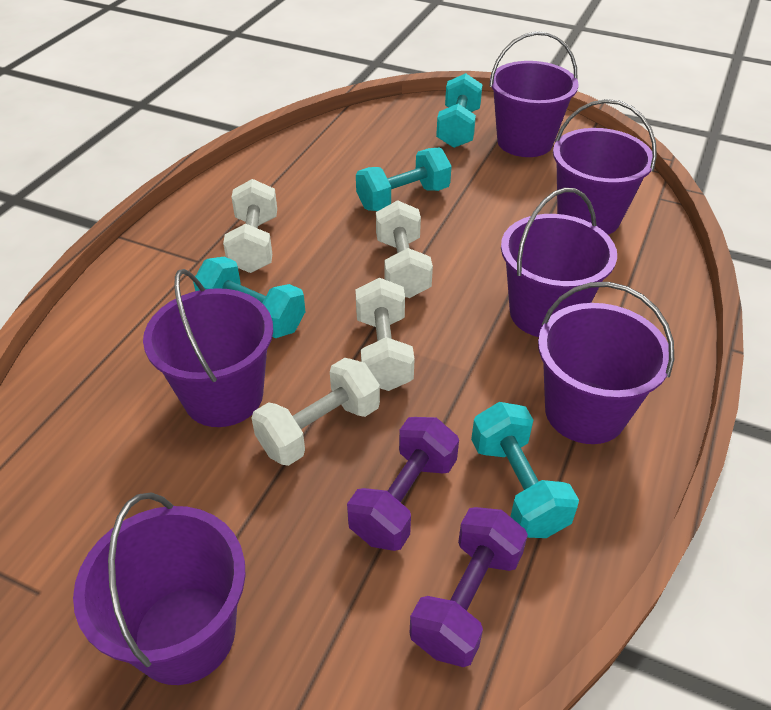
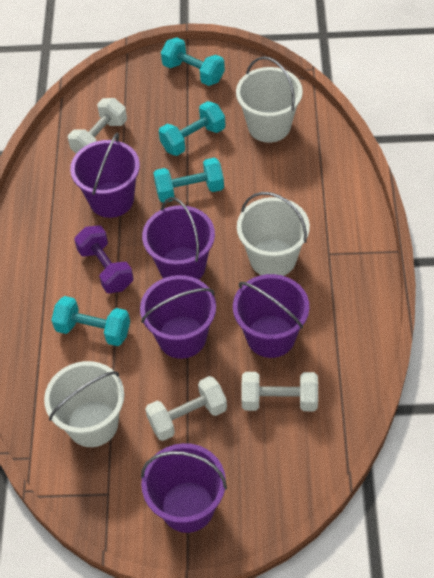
purple bucket: 6 -> 5
purple dumbbell: 2 -> 1
white bucket: 0 -> 3
white dumbbell: 4 -> 3

